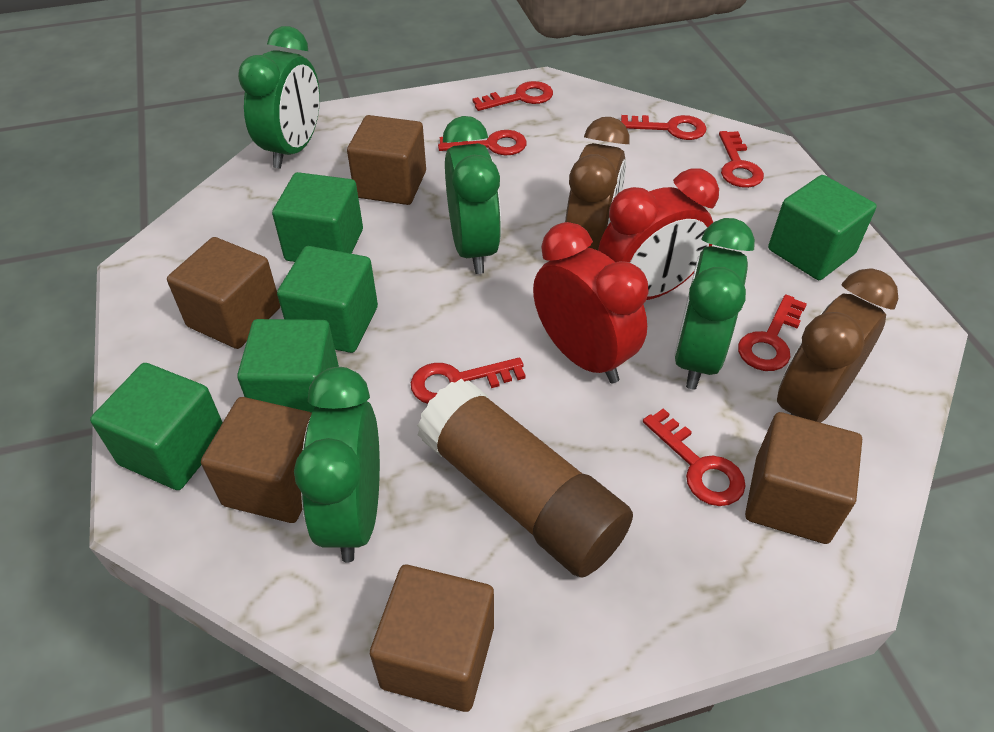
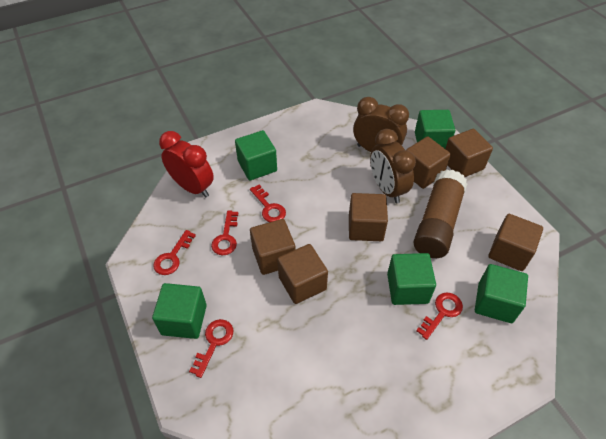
brown cube: 5 -> 6
green clock: 4 -> 0
red clock: 2 -> 1
red key: 7 -> 5

